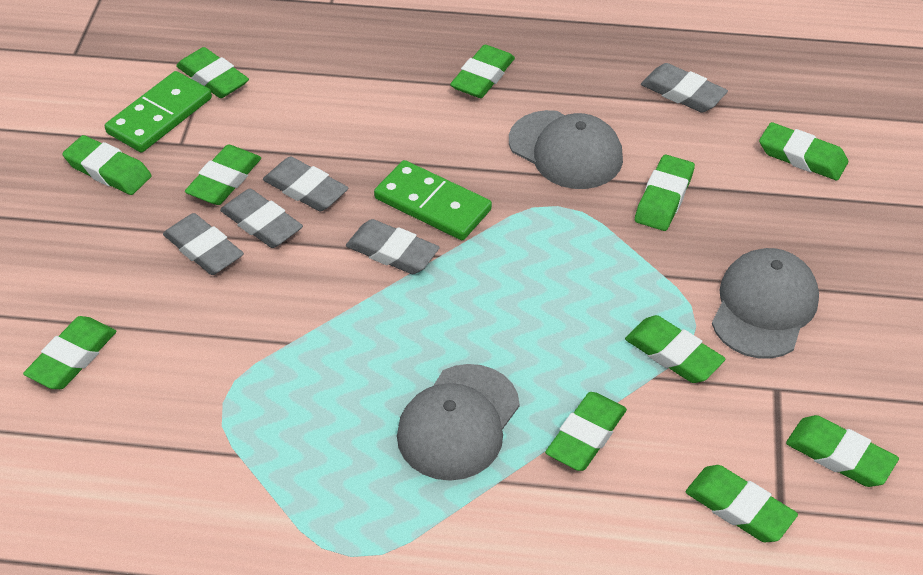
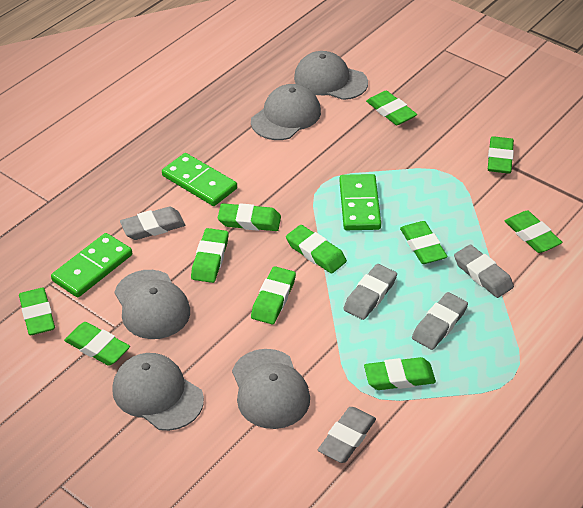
green domino: 2 -> 3
grey cap: 3 -> 5

